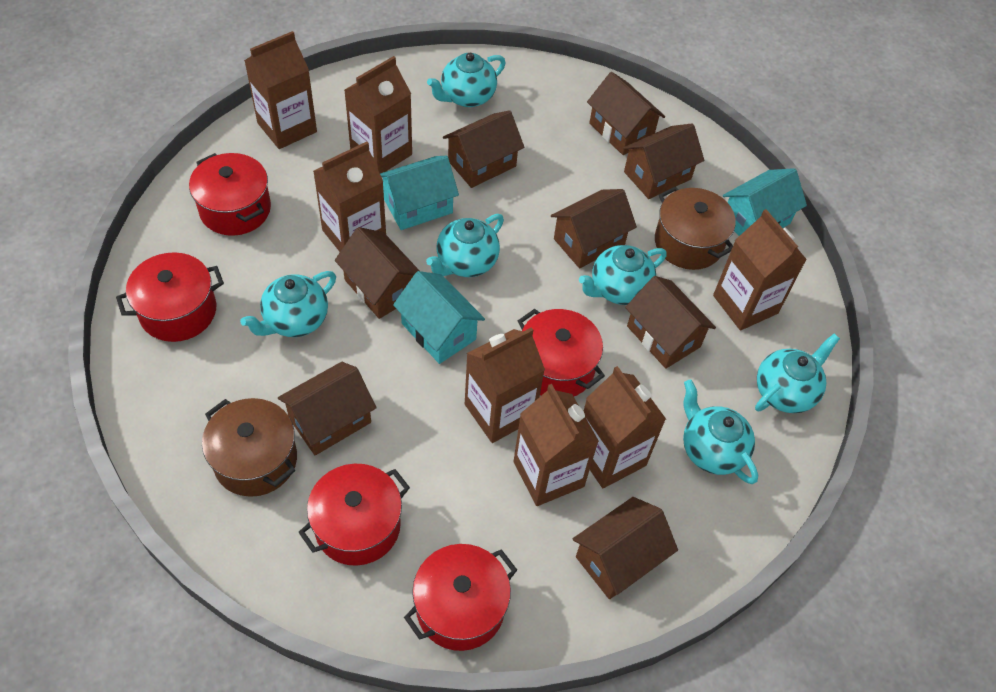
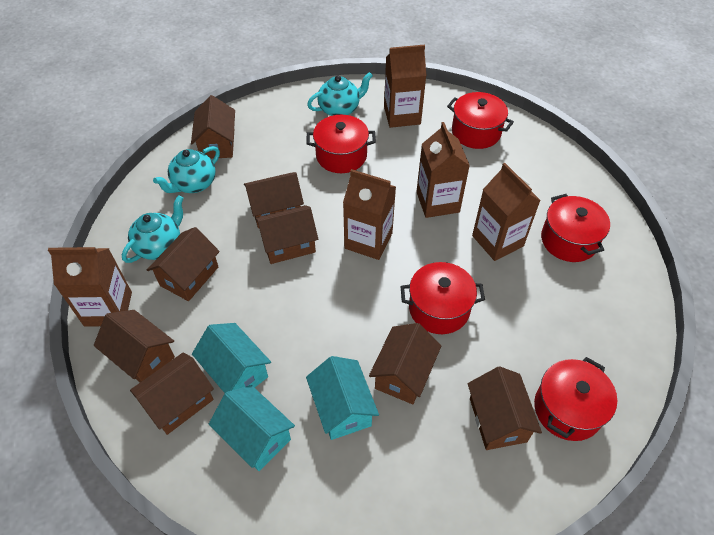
brown carton: 7 -> 5
brown pot: 2 -> 0
turquoise teapot: 6 -> 3

